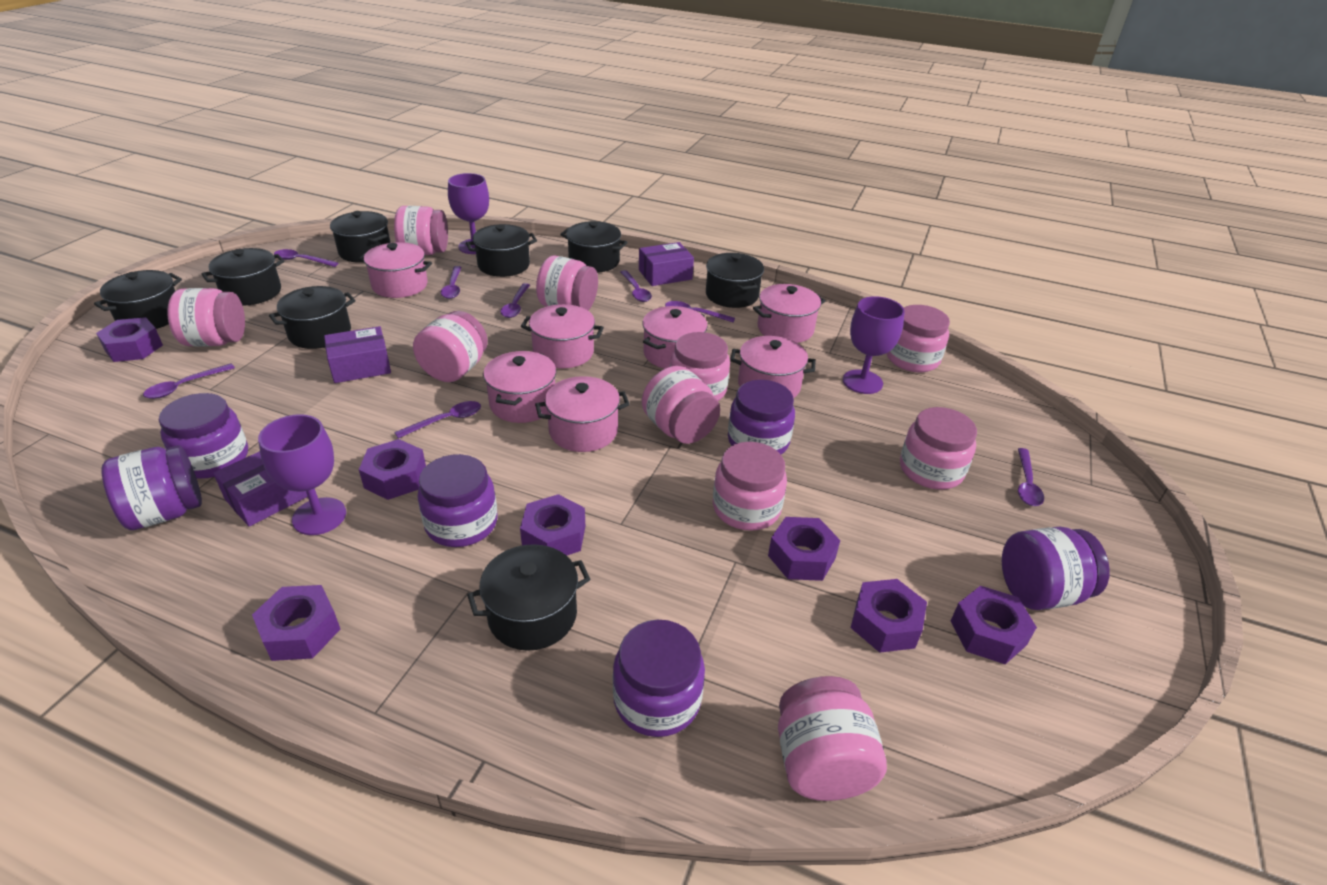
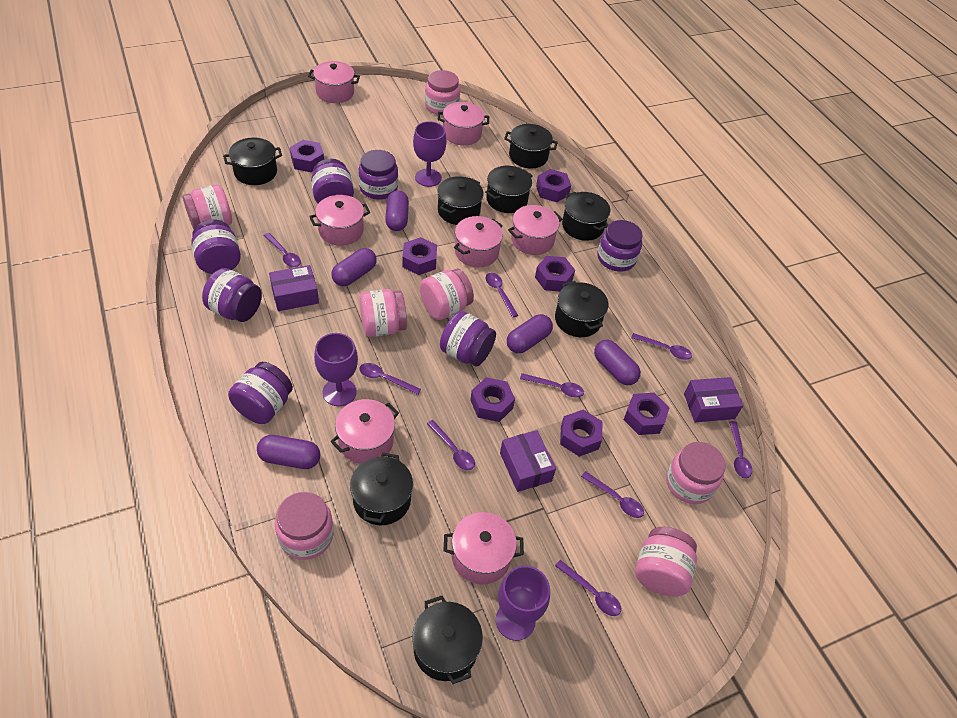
pink jar: 10 -> 7
purple capsule: 0 -> 5
purple jar: 6 -> 7
purple spoon: 8 -> 9

